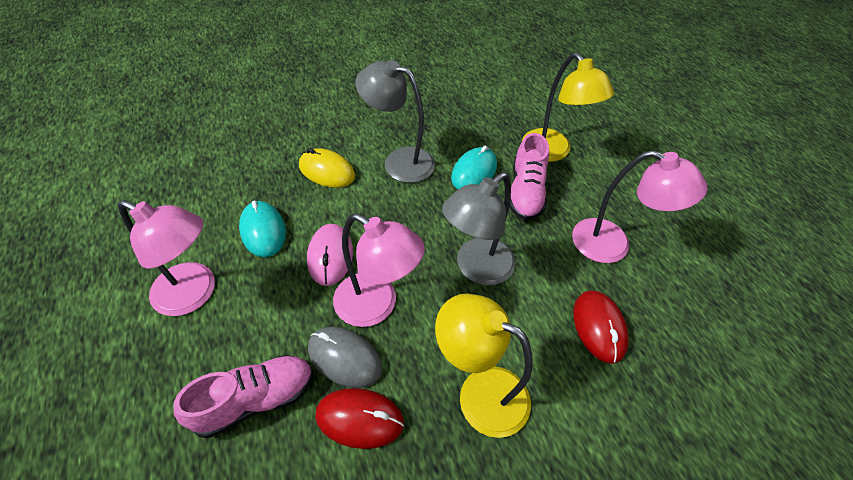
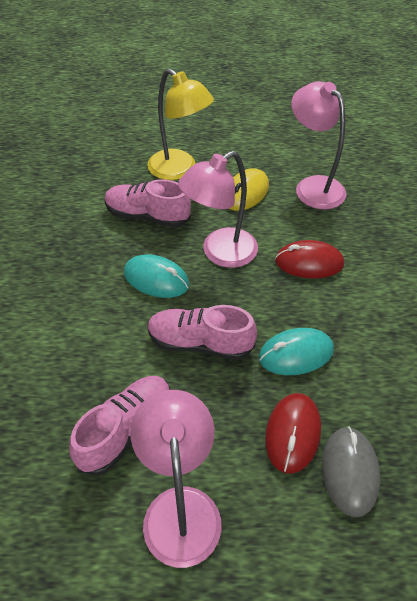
grey lamp: 2 -> 0
pink mouse: 1 -> 0
pink shoe: 2 -> 3
yellow lamp: 2 -> 1

